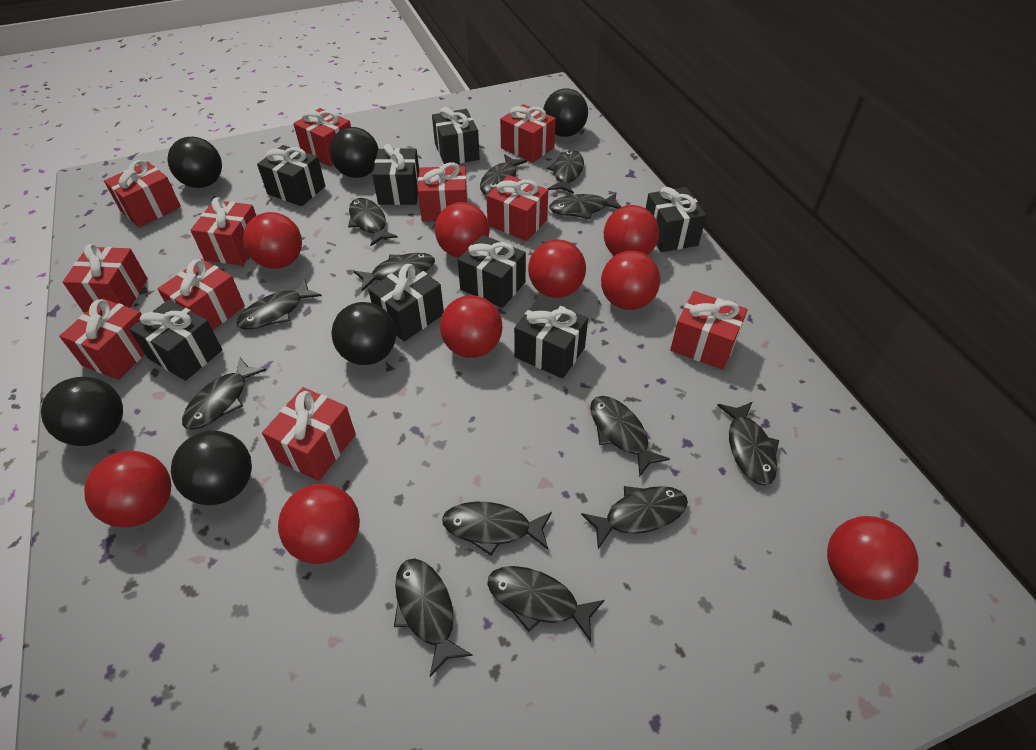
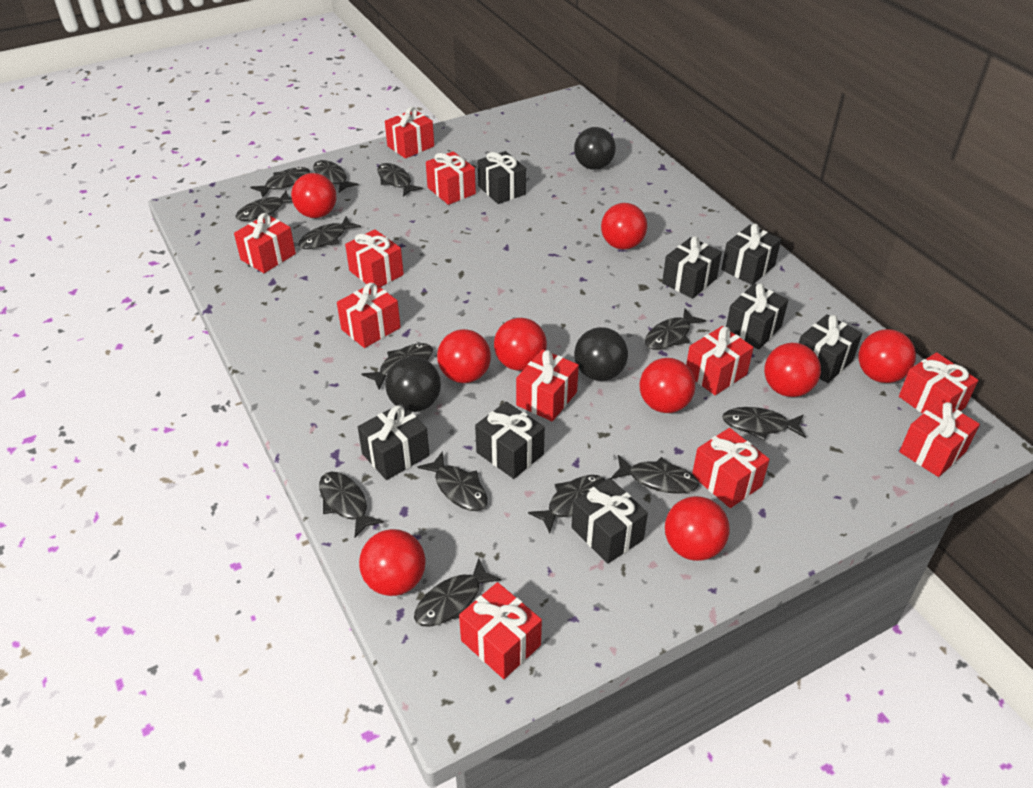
black ball: 6 -> 3

